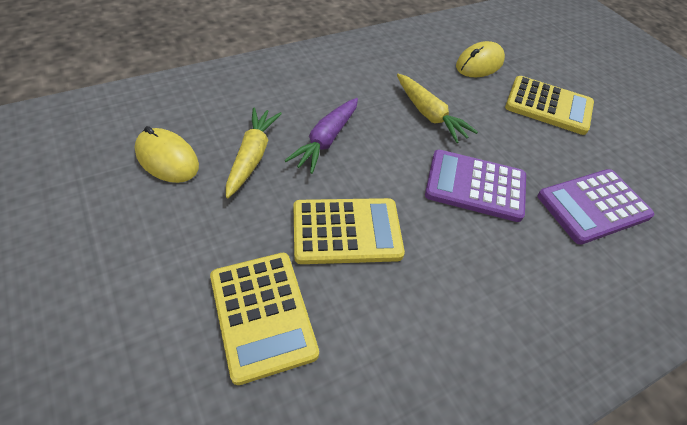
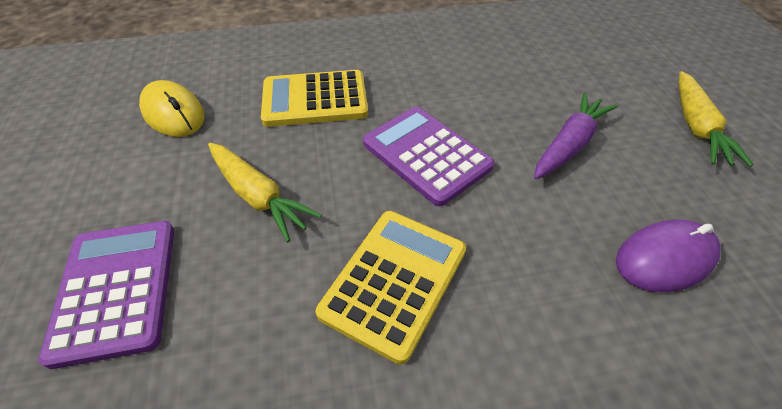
purple mouse: 0 -> 1
yellow calculator: 3 -> 2
yellow mouse: 2 -> 1

